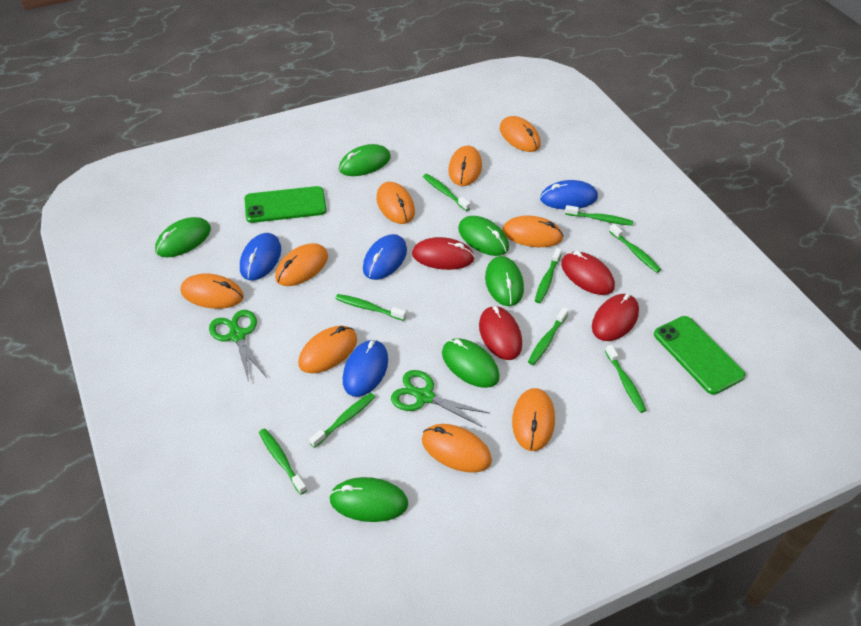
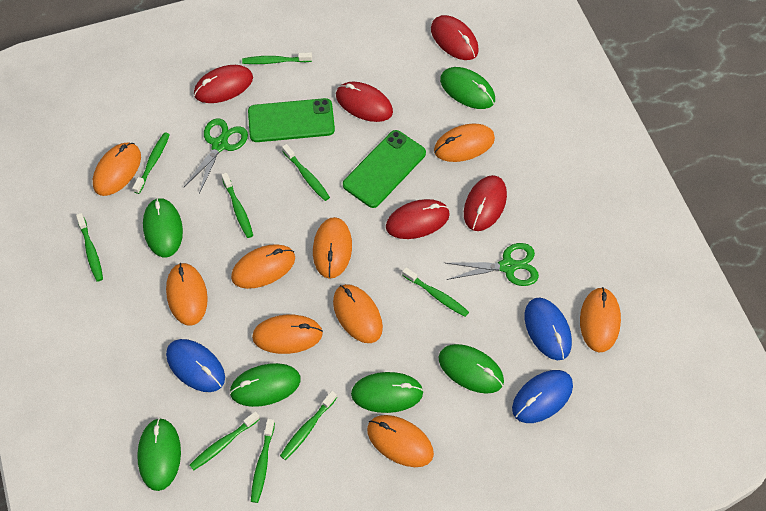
blue mouse: 4 -> 3
red mouse: 4 -> 5

